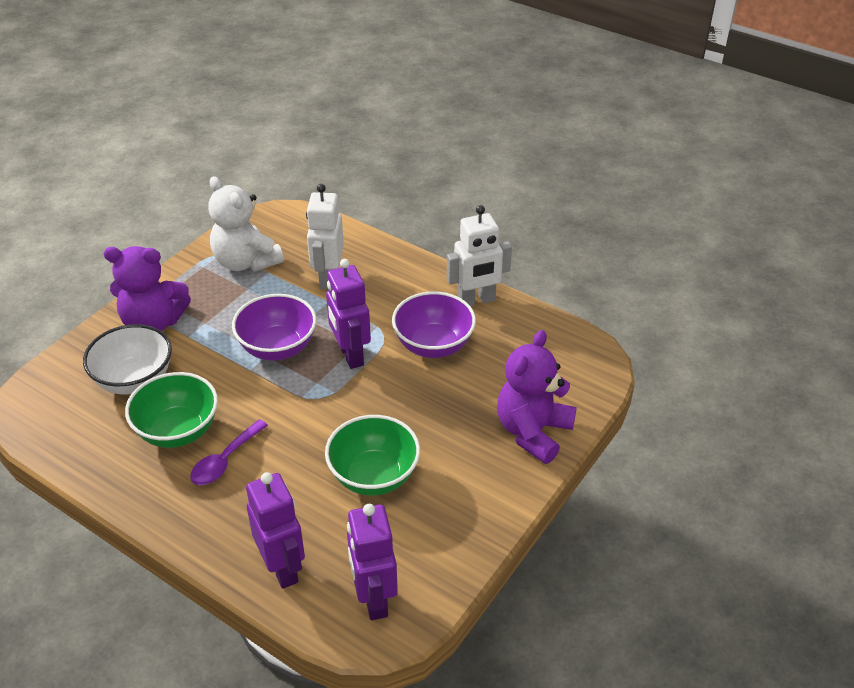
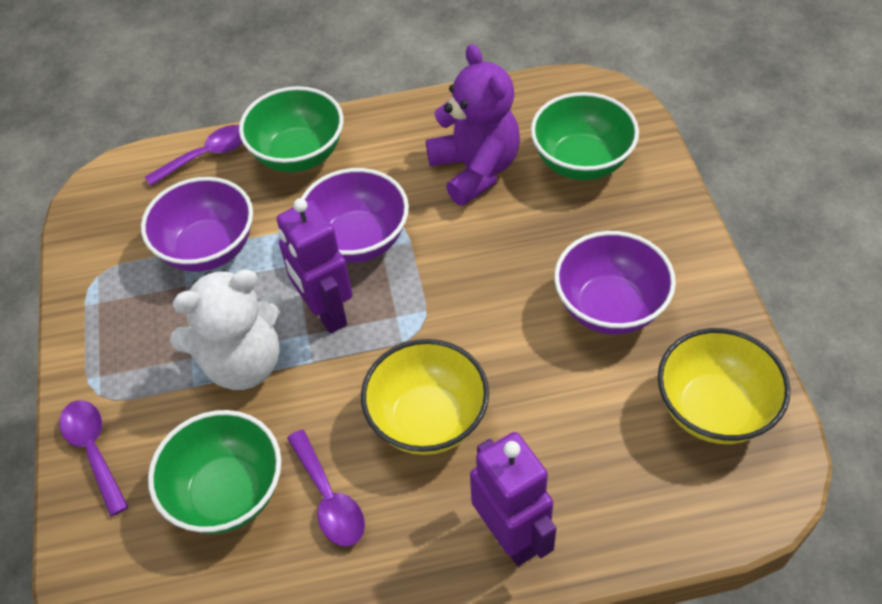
green bowl: 2 -> 3
purple bowl: 2 -> 3
purple robot: 3 -> 2
purple spoon: 1 -> 3
purple teddy bear: 2 -> 1
white bowl: 1 -> 0
white robot: 2 -> 0
yellow bowl: 0 -> 2

